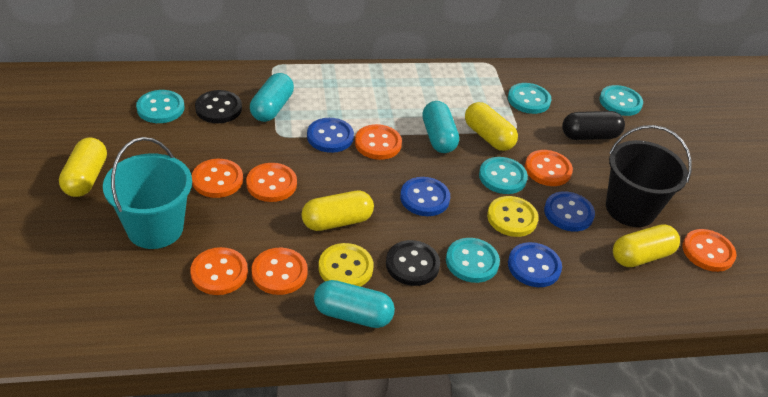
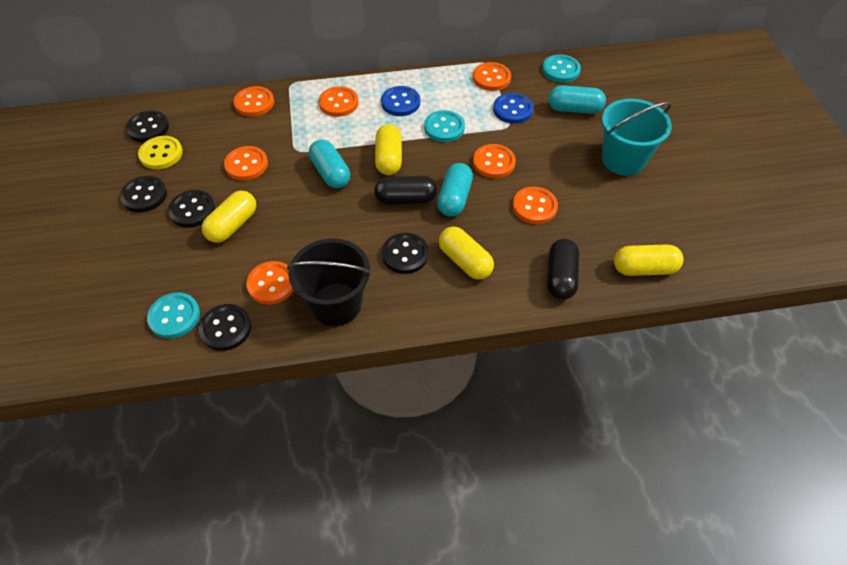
black button: 2 -> 5
black capsule: 1 -> 2
blue button: 4 -> 2
turquoise button: 5 -> 3
yellow button: 2 -> 1

